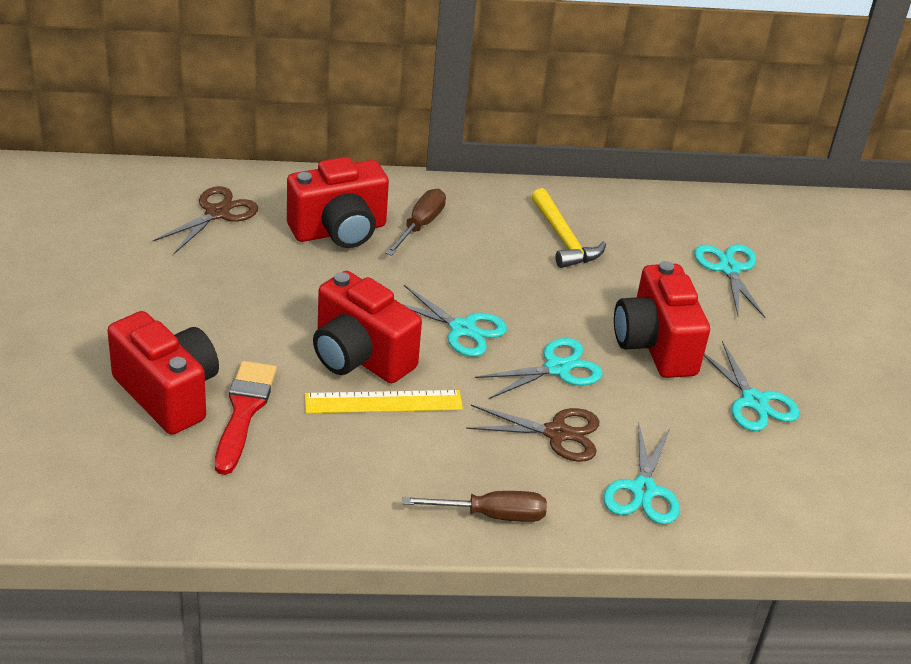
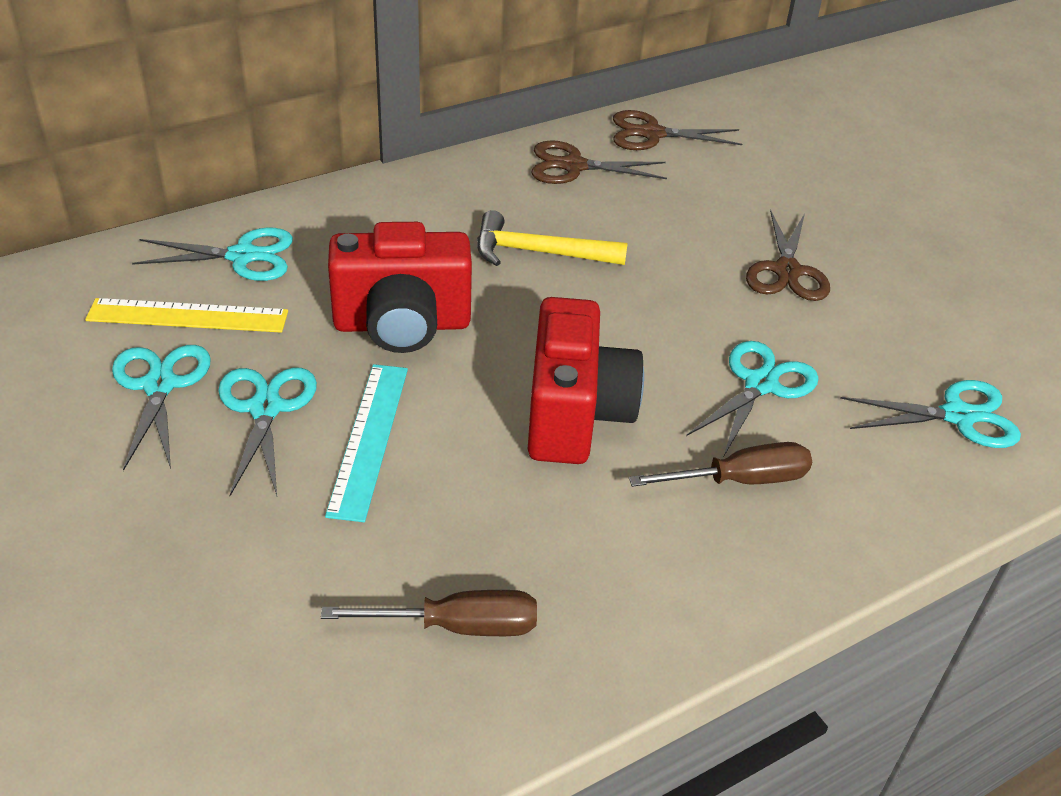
brown scissors: 2 -> 3
red brush: 1 -> 0
red camera: 4 -> 2
turquoise ruler: 0 -> 1

